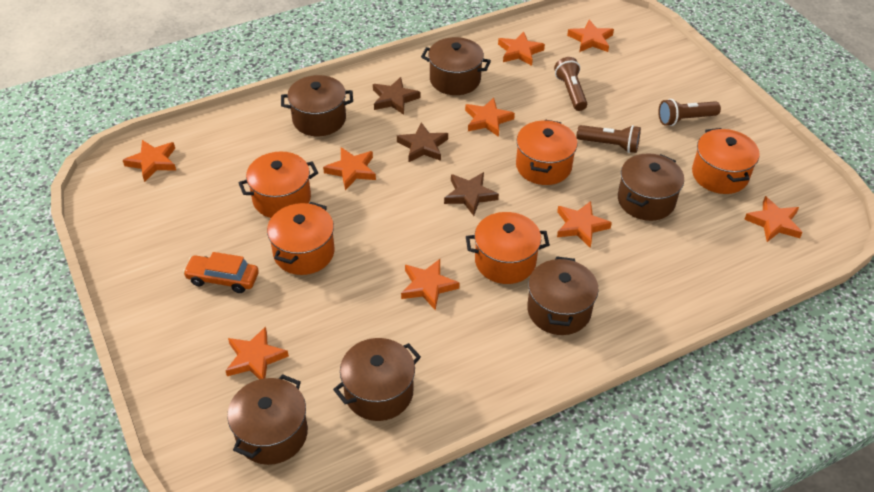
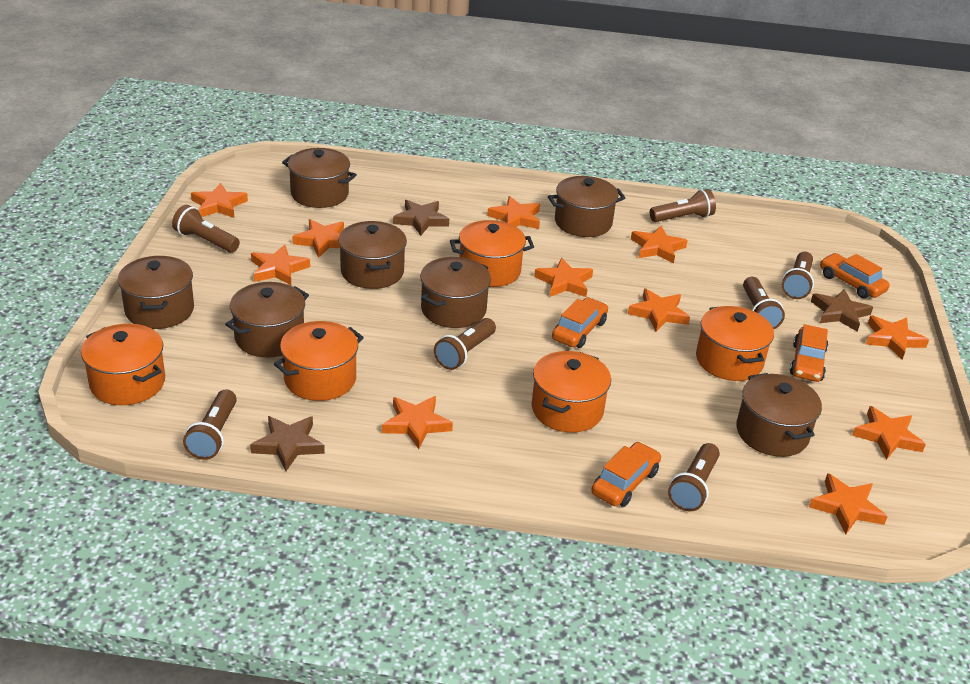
brown flashlight: 3 -> 7
brown pot: 6 -> 7
orange car: 1 -> 4
orange star: 9 -> 11

